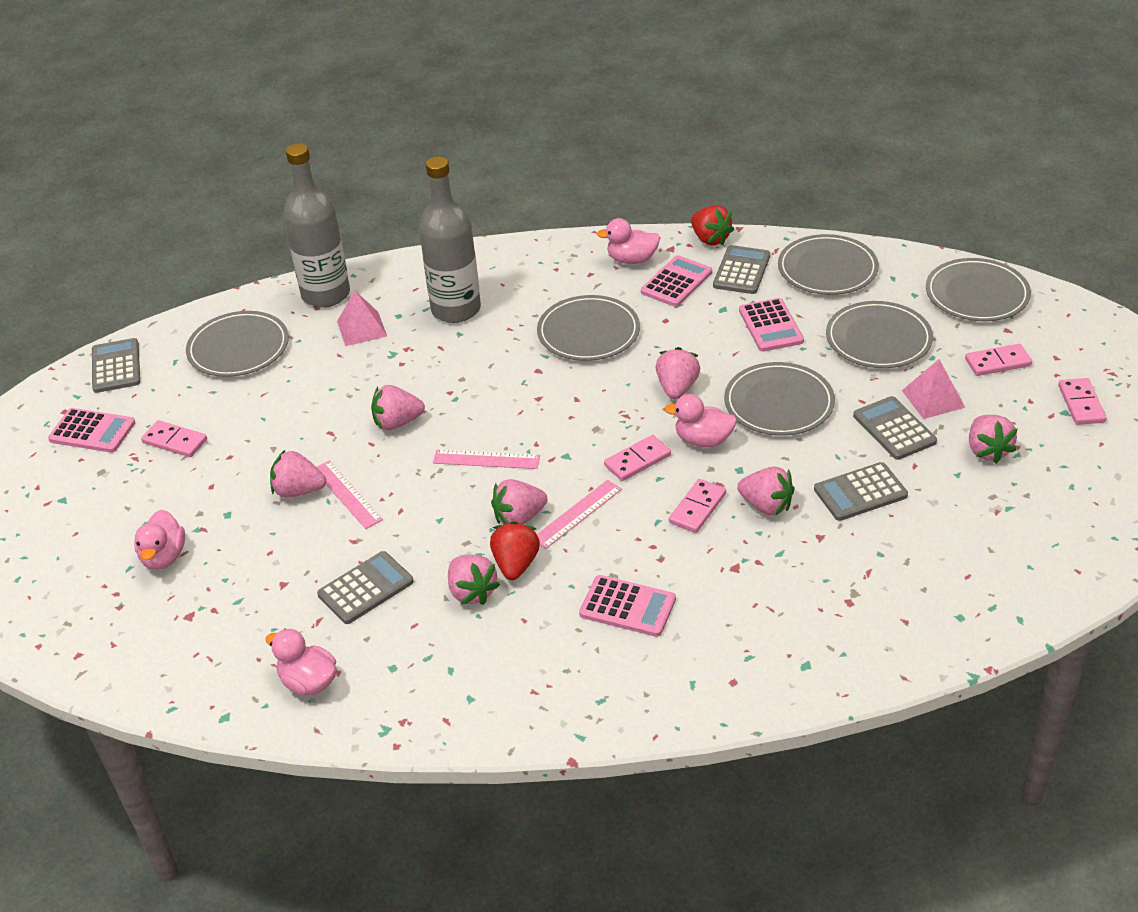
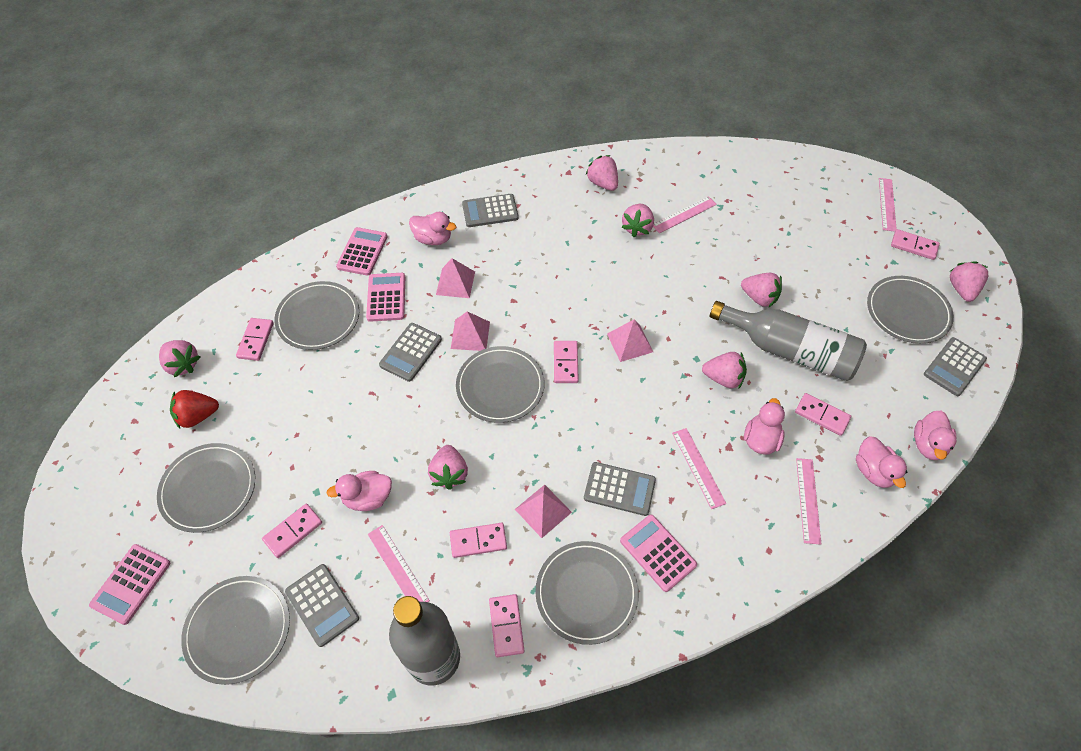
pink domino: 5 -> 7
pink duck: 4 -> 5
pink pyramid: 2 -> 4
pink ruler: 3 -> 5
red strawberry: 2 -> 1

